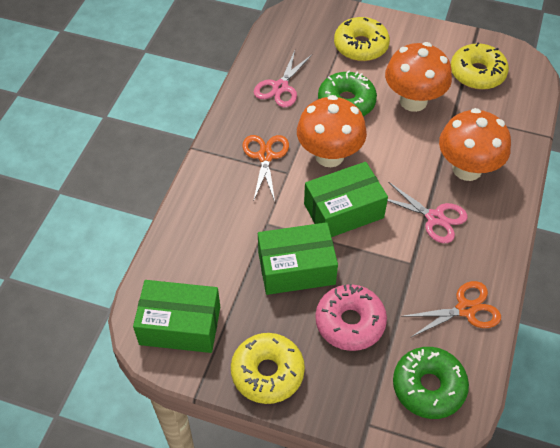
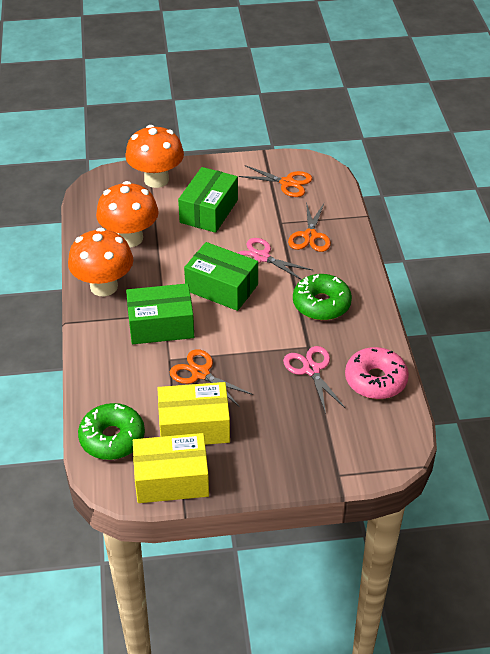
orange scissors: 2 -> 3
yellow box: 0 -> 2
yellow donut: 3 -> 0

